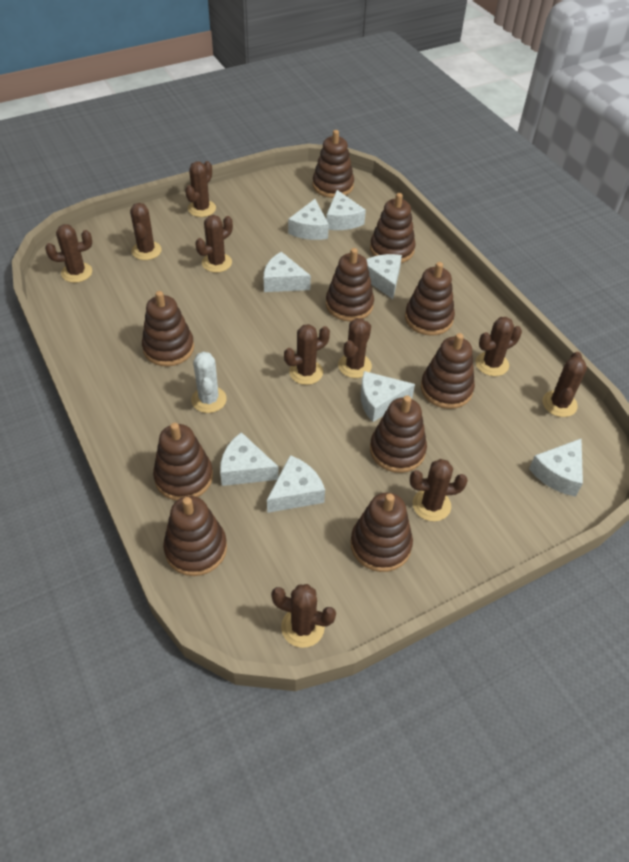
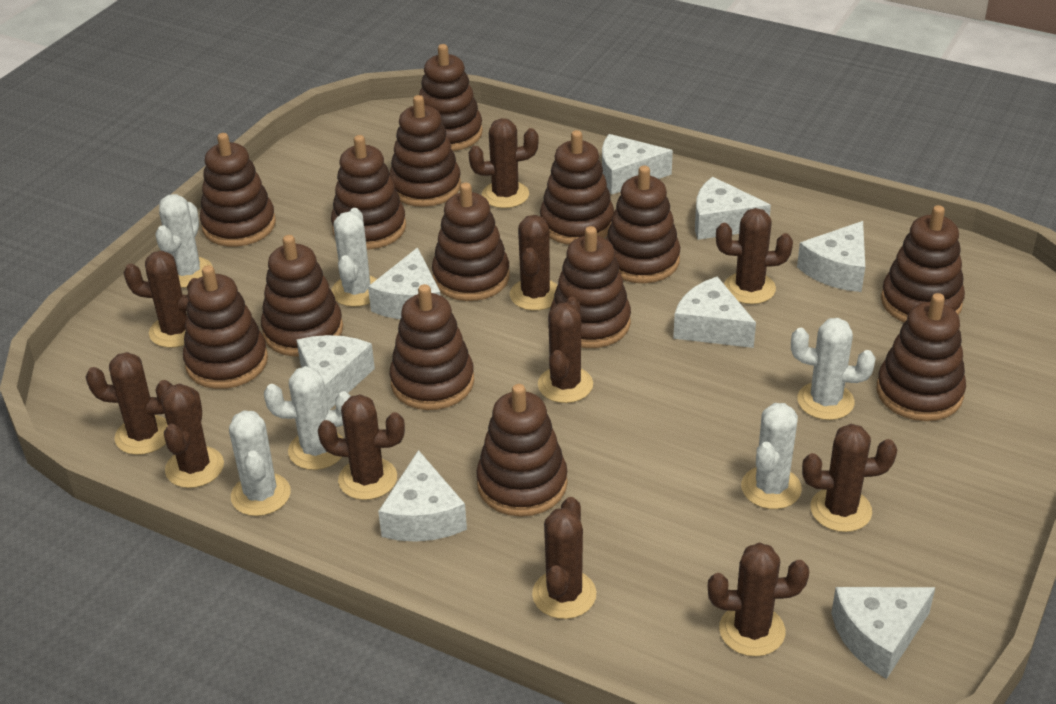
brown cactus: 10 -> 11
brown stacking toy: 10 -> 14
white cactus: 1 -> 6

